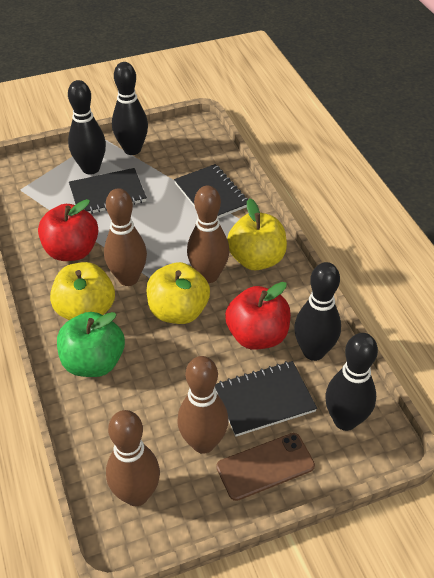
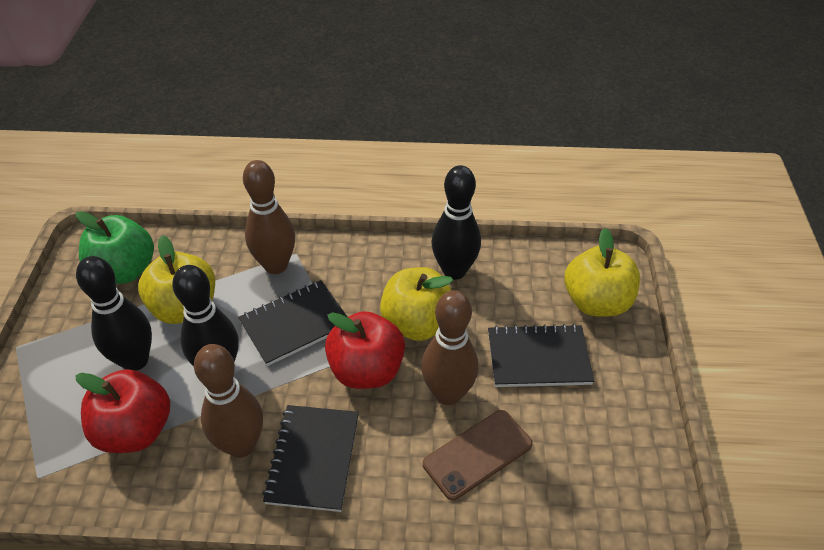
black bowling pin: 4 -> 3
brown bowling pin: 4 -> 3

